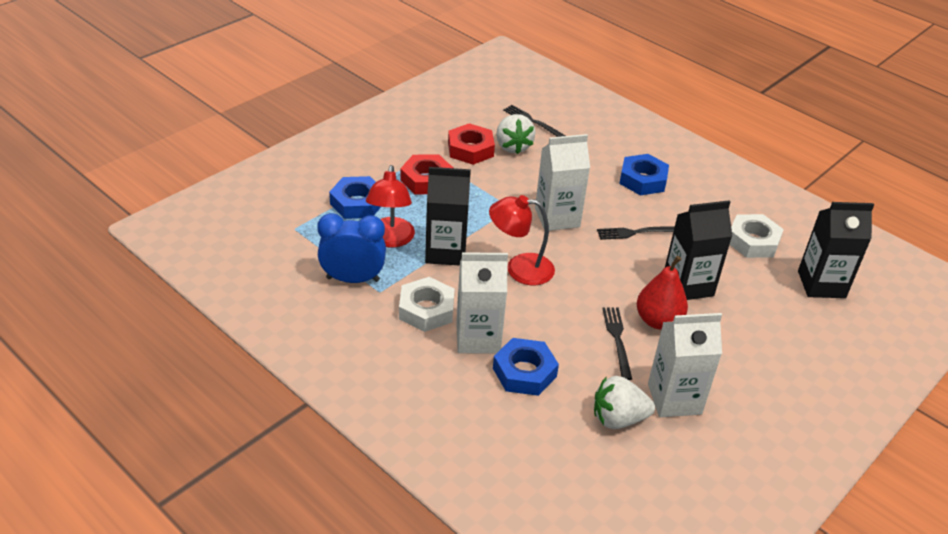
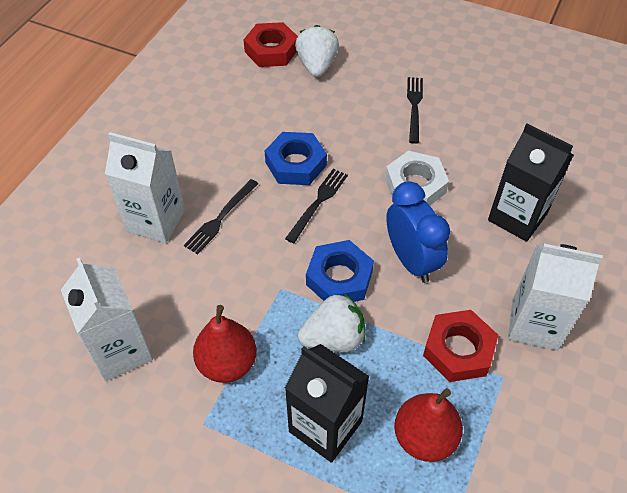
black carton: 3 -> 2
blue nut: 3 -> 2
red lamp: 2 -> 0
red pear: 1 -> 2
white nut: 2 -> 1

